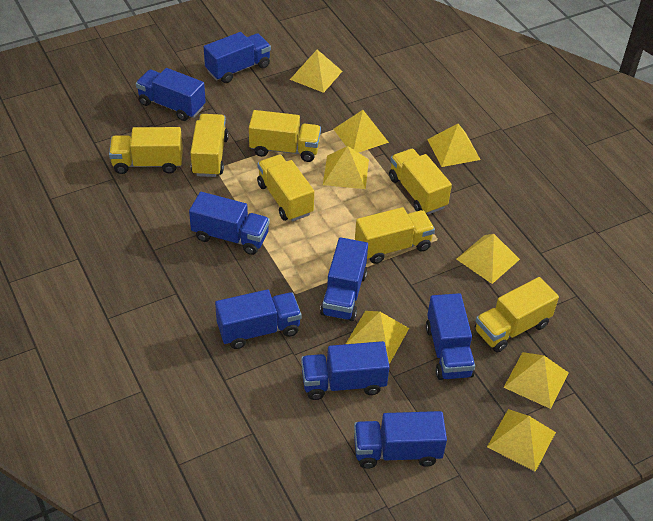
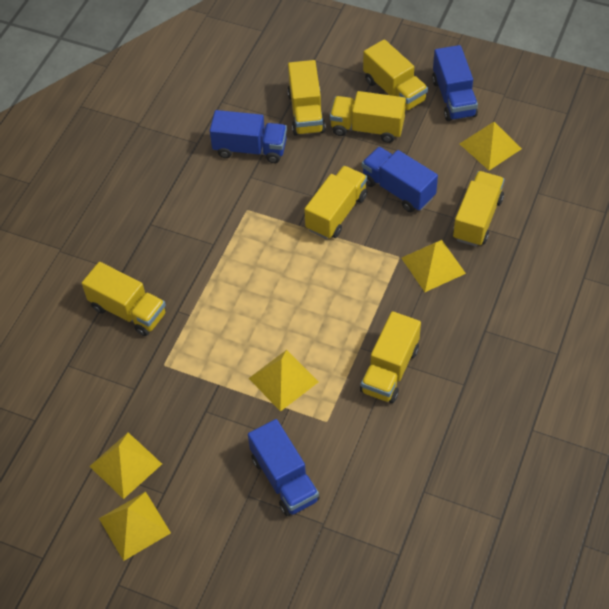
blue truck: 8 -> 4
yellow pyramid: 8 -> 5

